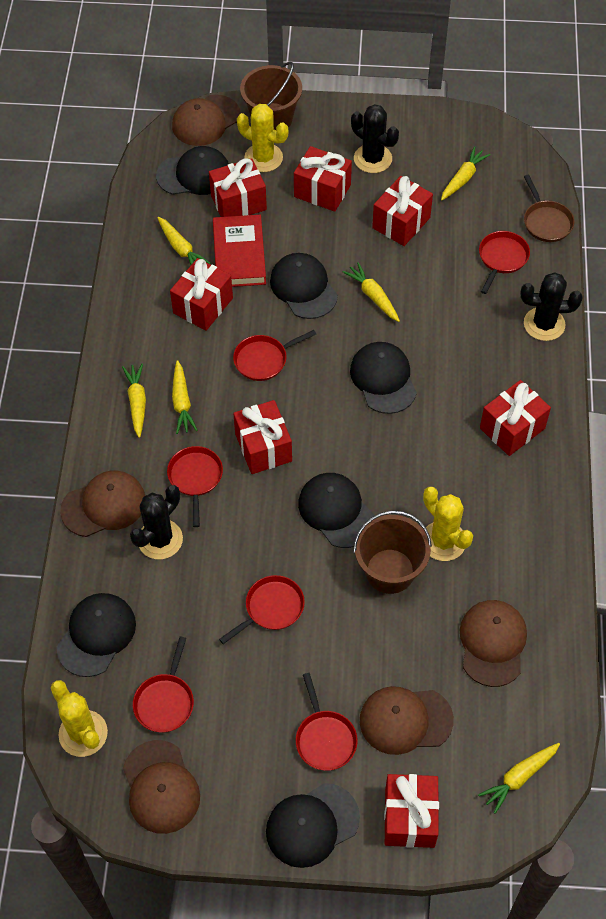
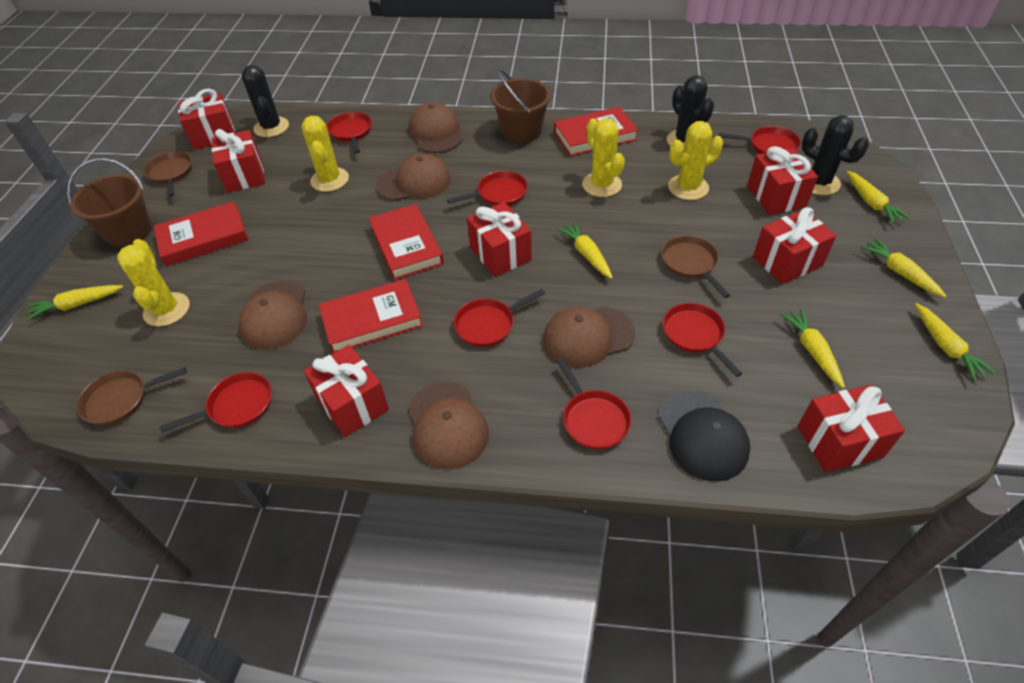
black cap: 6 -> 1
brown pan: 1 -> 3
red book: 1 -> 4
red pan: 6 -> 7
yellow cactus: 3 -> 4

